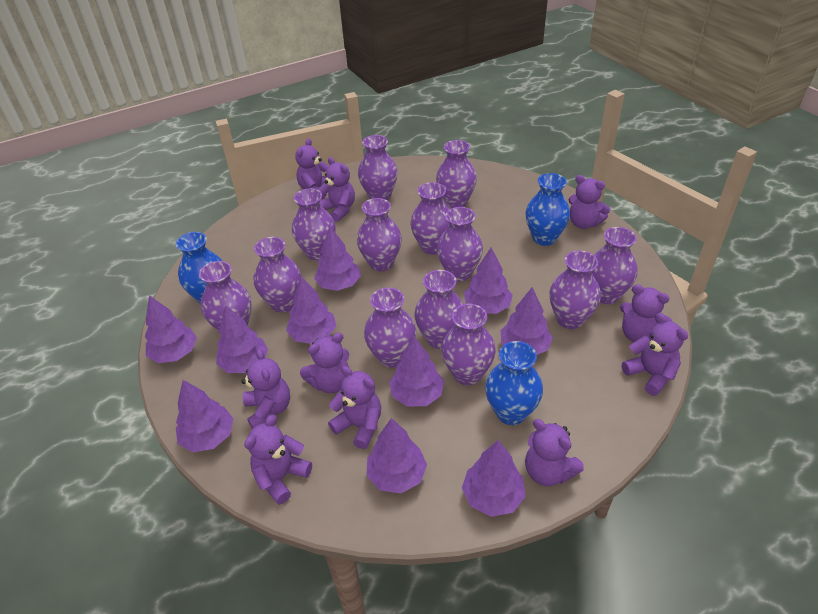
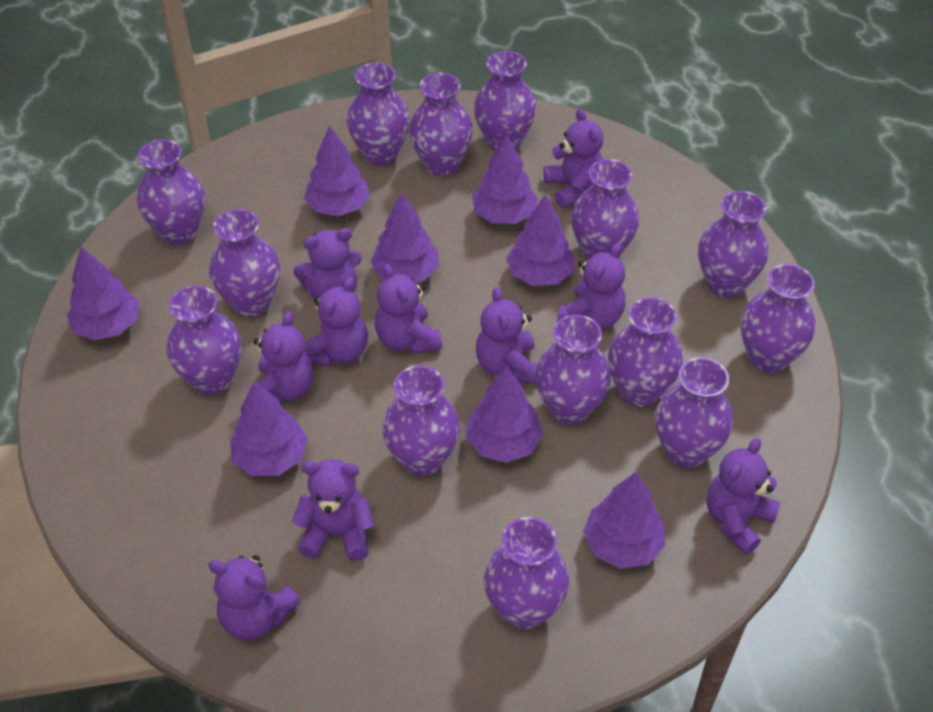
blue vase: 3 -> 0
purple tree: 10 -> 8
purple vase: 13 -> 14

